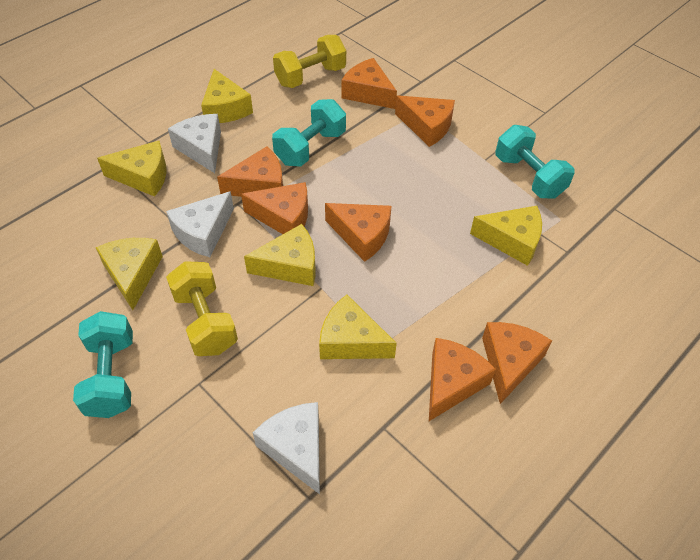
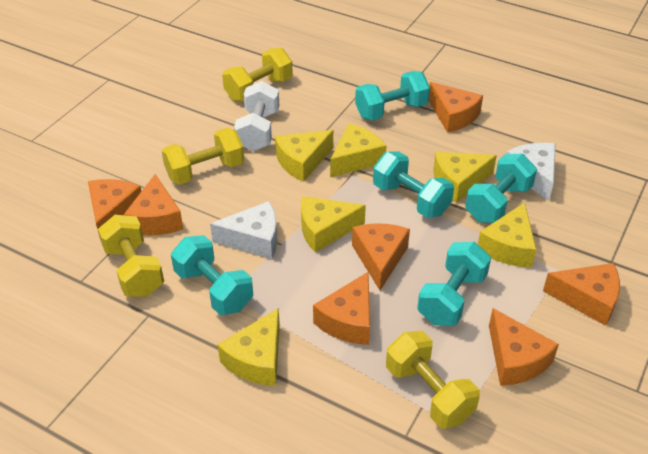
turquoise dumbbell: 3 -> 5
white cheese: 3 -> 2
white dumbbell: 0 -> 1
yellow dumbbell: 2 -> 4

